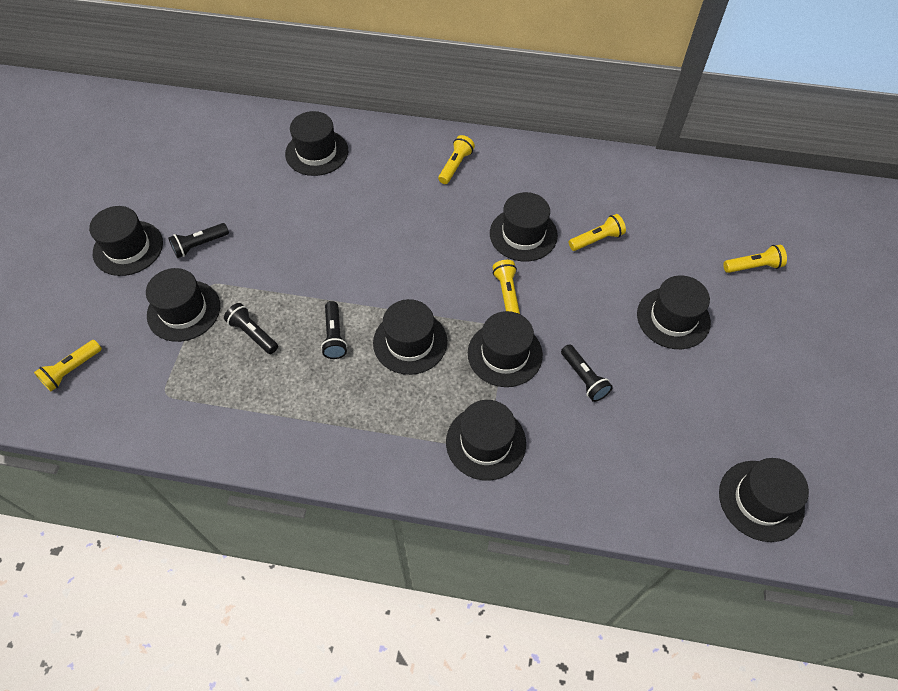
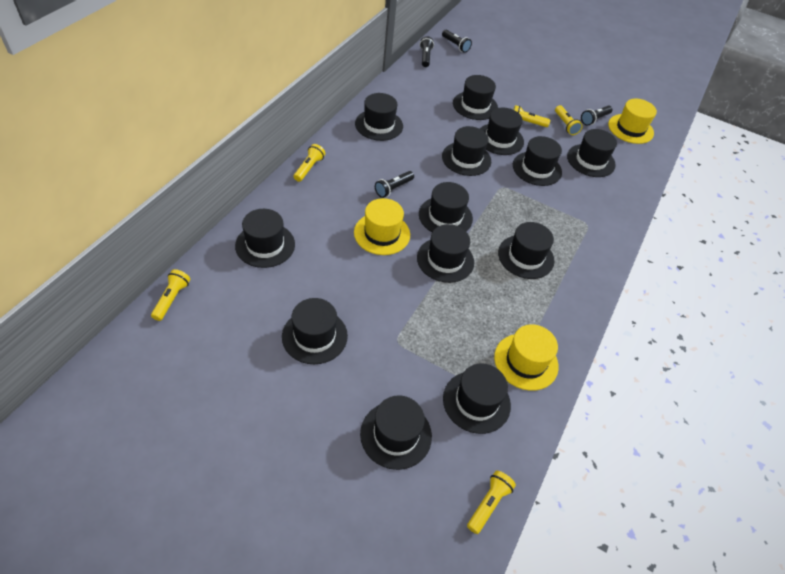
black hat: 9 -> 13
yellow hat: 0 -> 3

